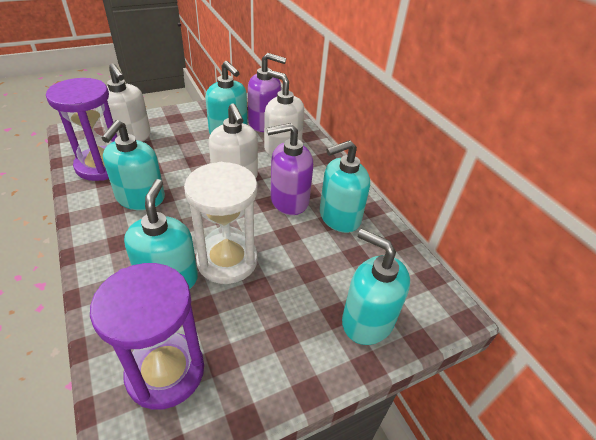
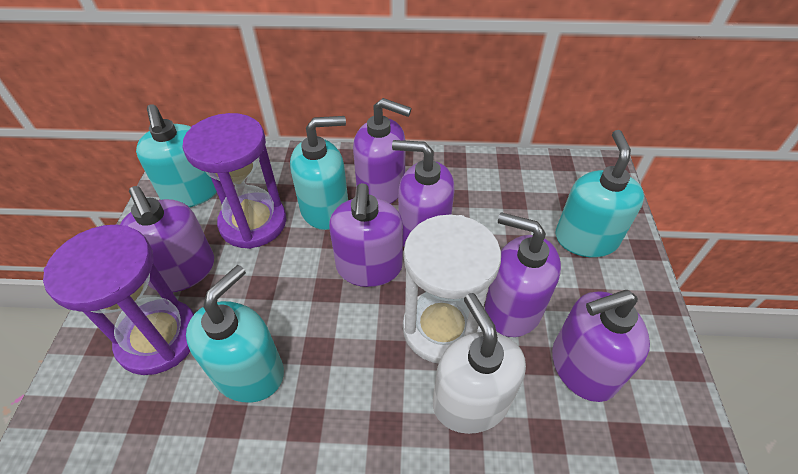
purple soap dispenser: 2 -> 6
turquoise soap dispenser: 5 -> 4
white soap dispenser: 3 -> 1

